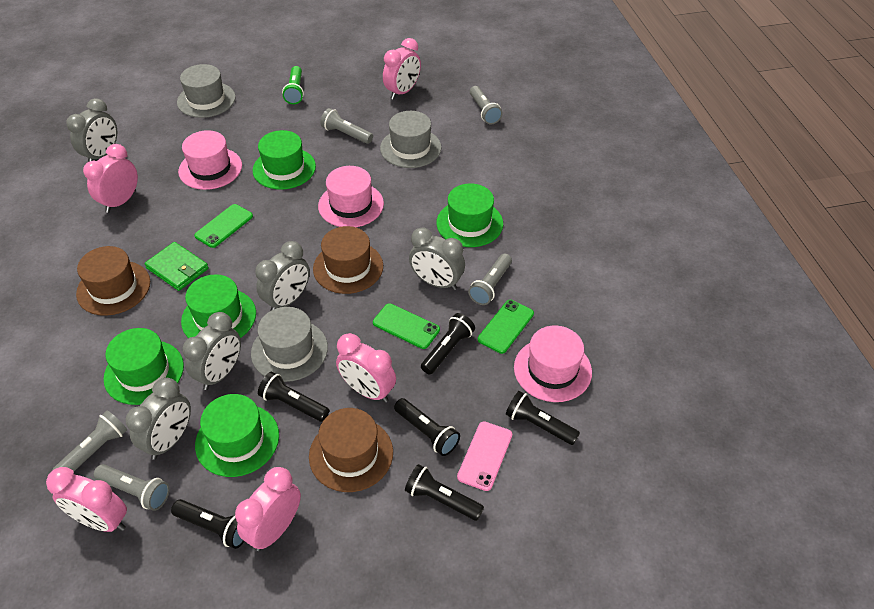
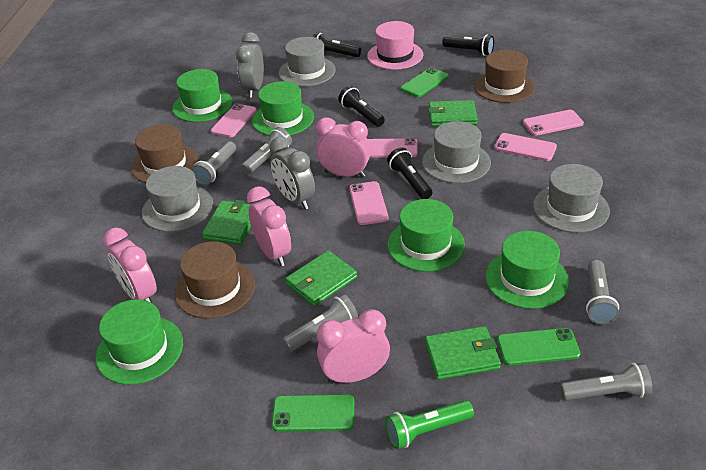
black flashlight: 6 -> 4
green wallet: 1 -> 4
grey clock: 5 -> 2
grey hat: 3 -> 4
pink clock: 5 -> 4
pink hat: 3 -> 1
pink phone: 1 -> 5

